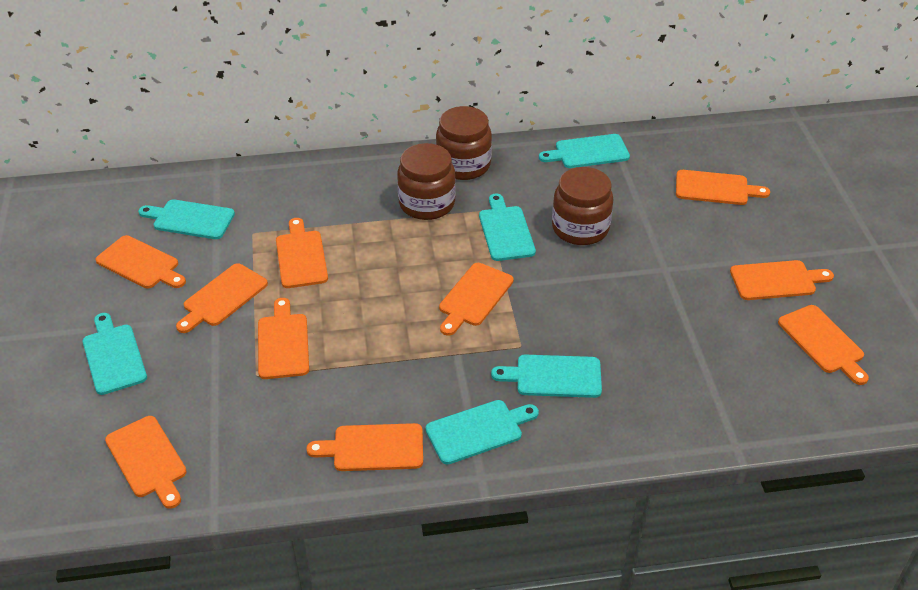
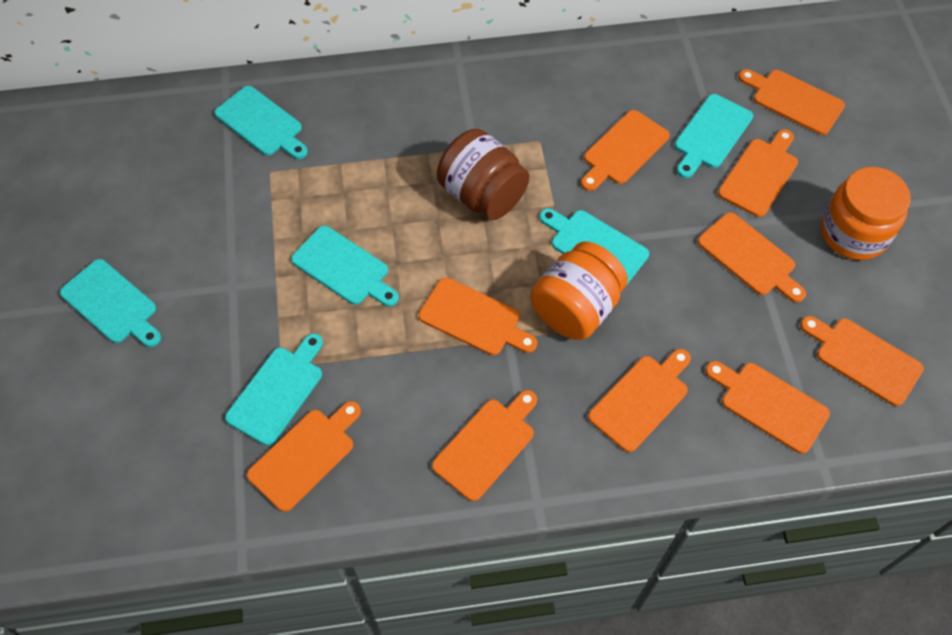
brown jar: 3 -> 1
orange jar: 0 -> 2

